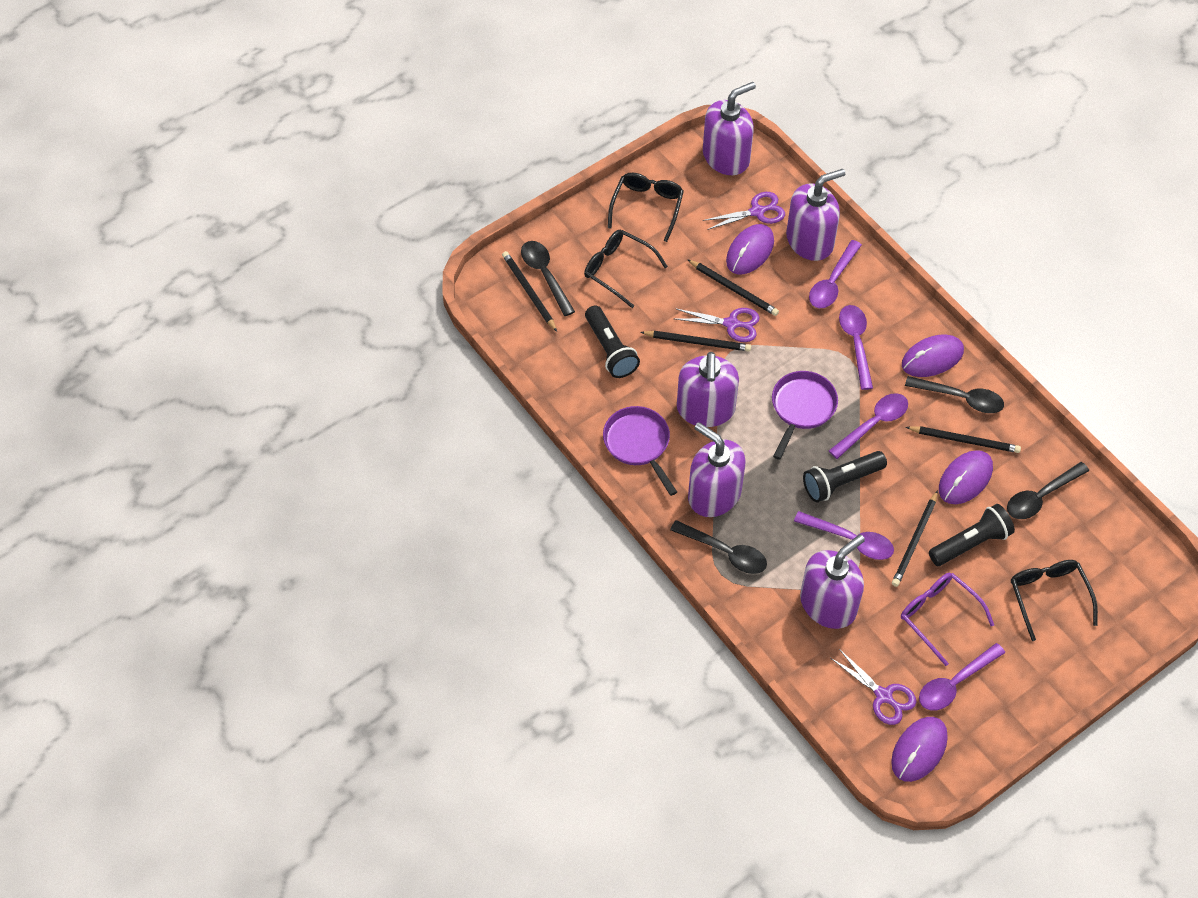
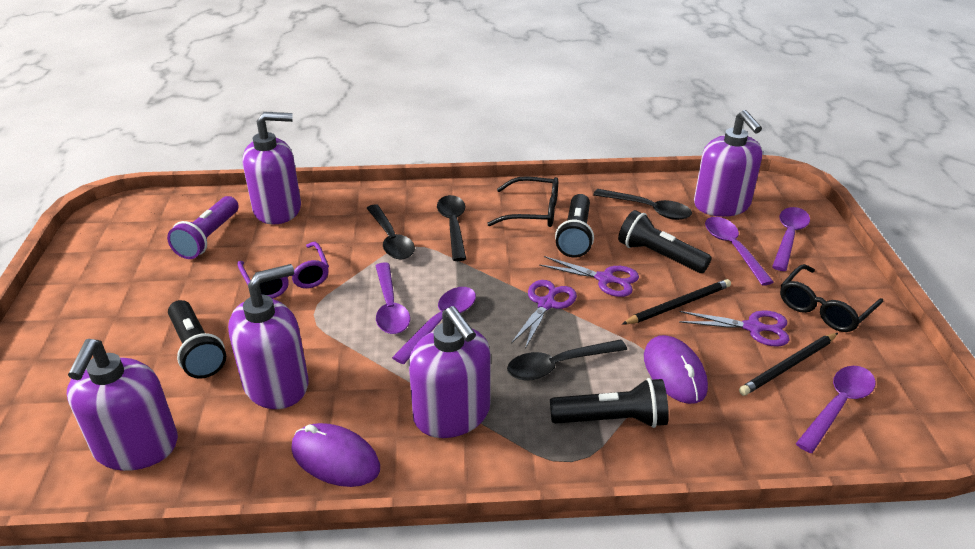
black flashlight: 3 -> 4
black glasses: 3 -> 2
black pencil: 5 -> 2
purple flashlight: 0 -> 1
purple mouse: 4 -> 2
purple pan: 2 -> 0

